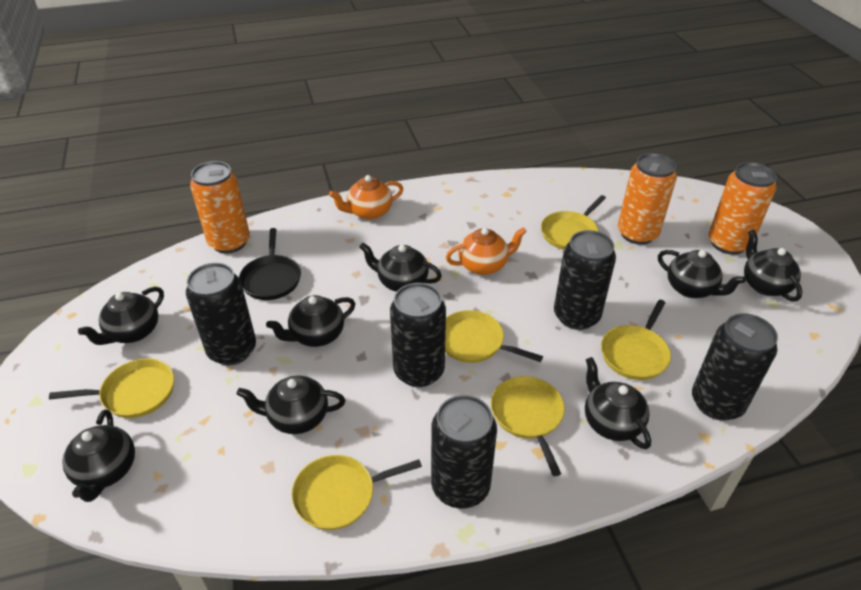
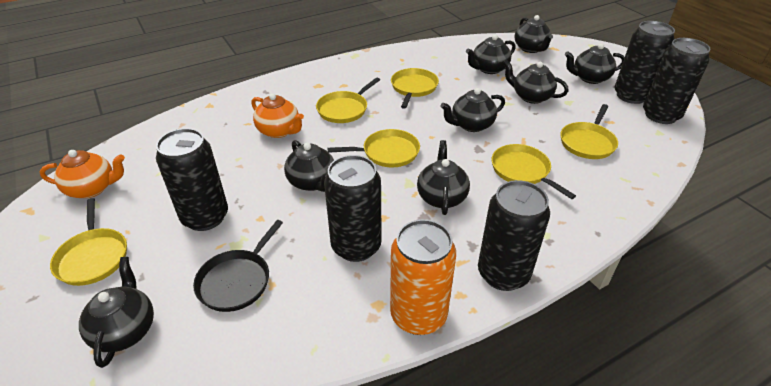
orange can: 3 -> 1

